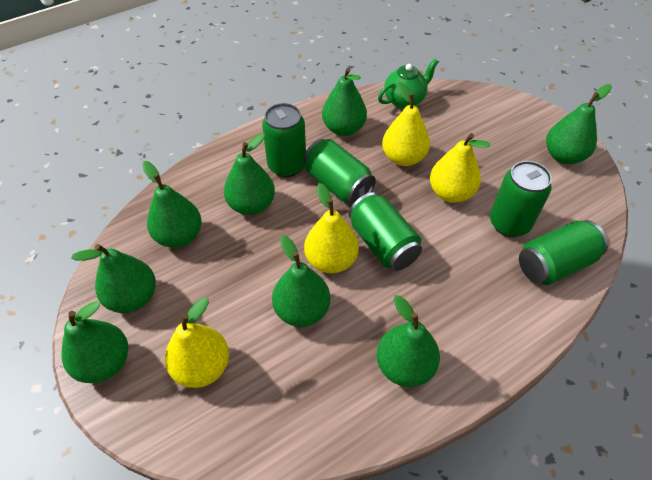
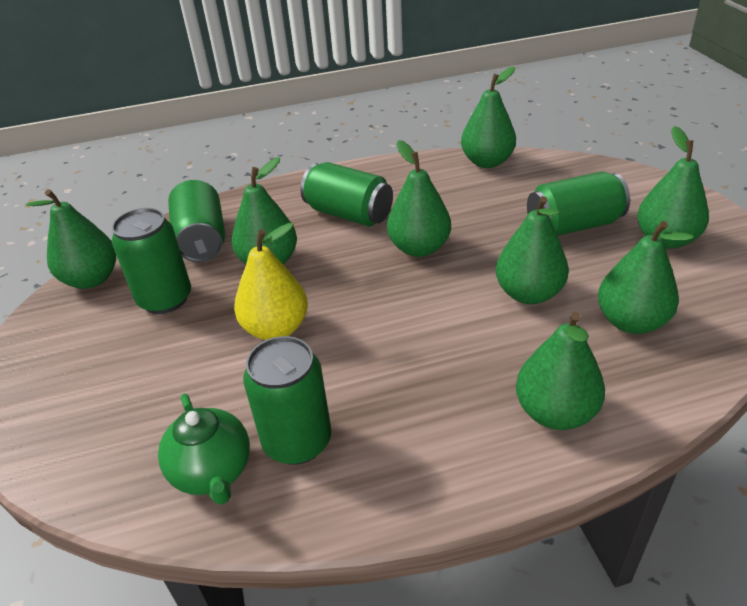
yellow pear: 4 -> 1

